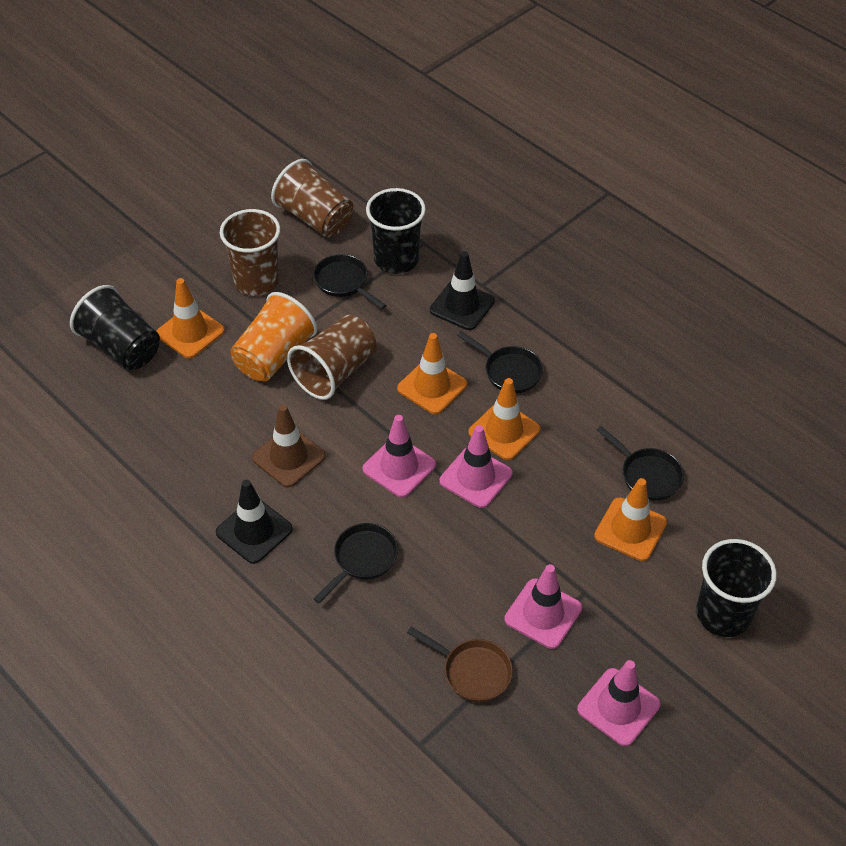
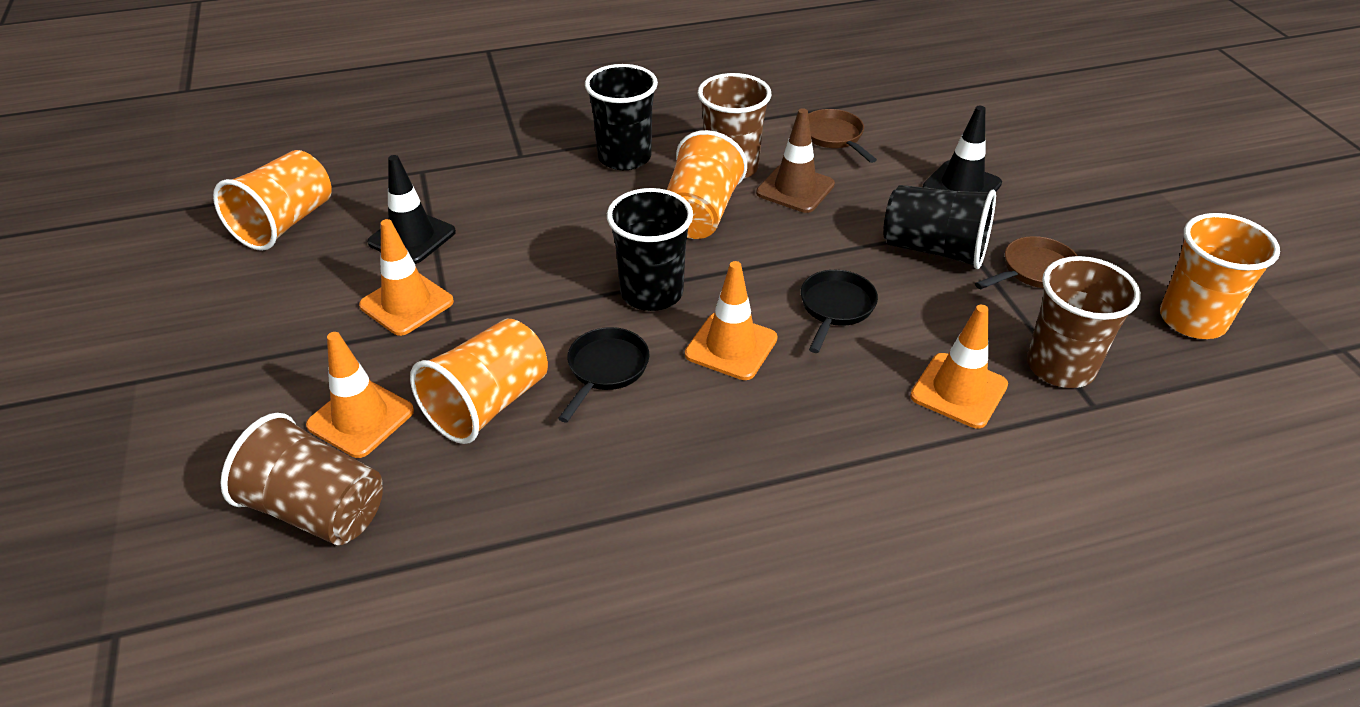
black pan: 4 -> 2
brown pan: 1 -> 2
orange cup: 1 -> 4
pink traffic cone: 4 -> 0

